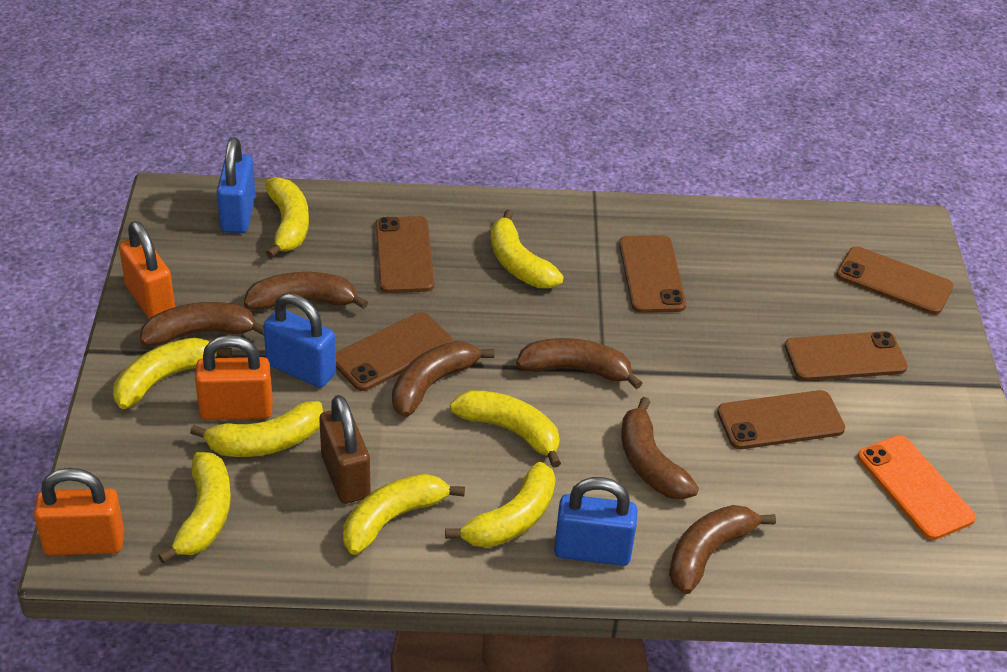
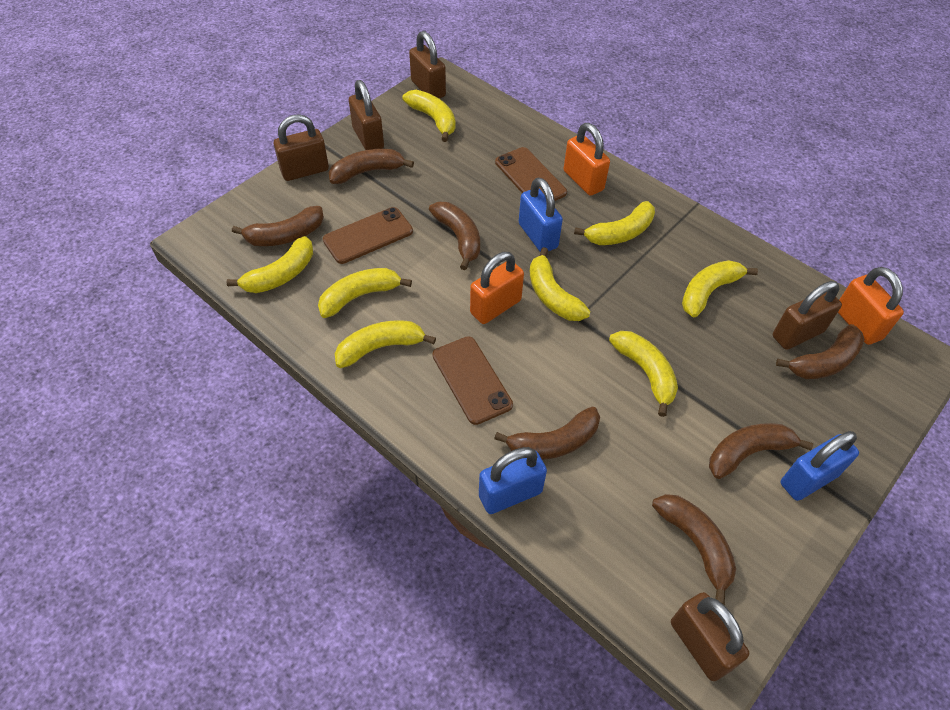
brown banana: 6 -> 7
brown padlock: 1 -> 5
brown phone: 6 -> 3
orange phone: 1 -> 0

